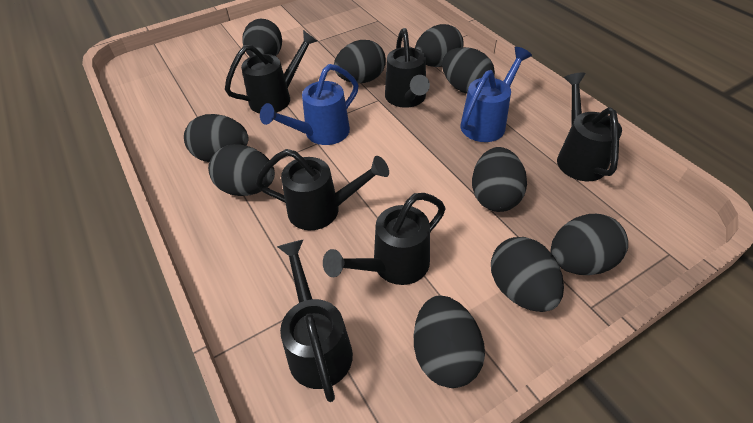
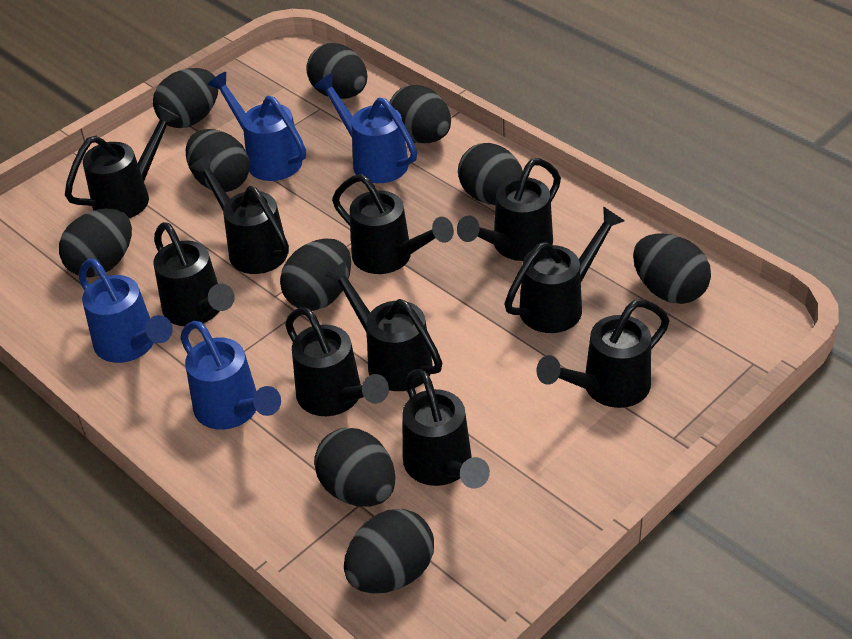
black watering can: 6 -> 10
blue watering can: 2 -> 4

